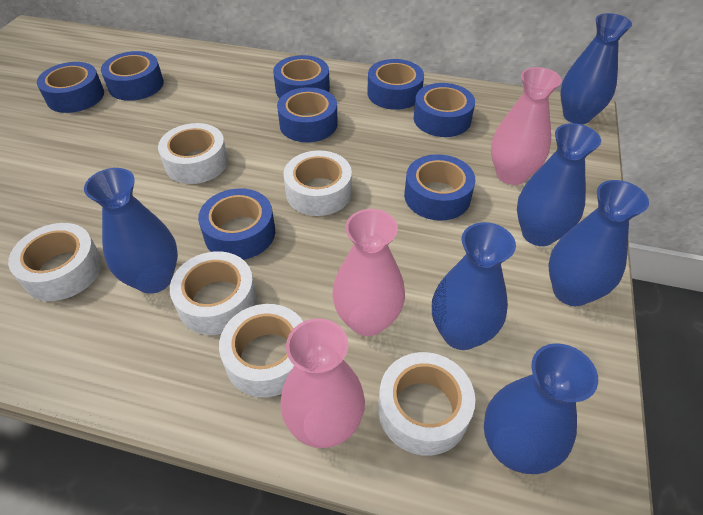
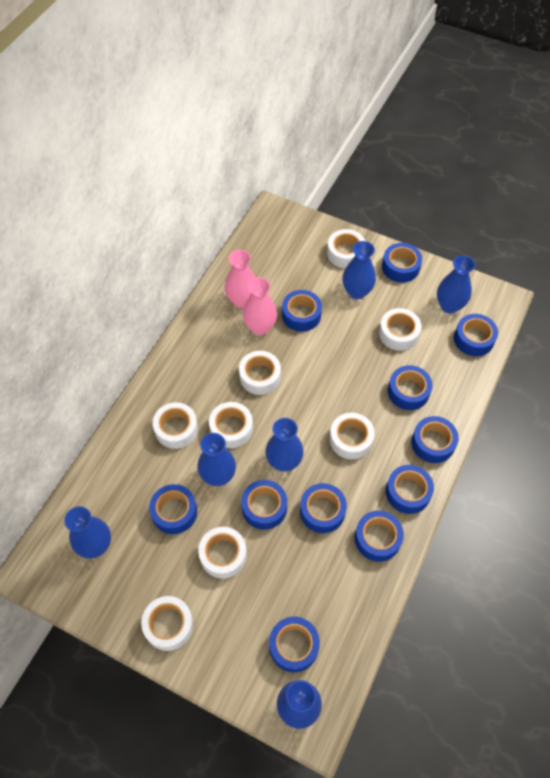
blue tape: 8 -> 11
pink vase: 3 -> 2
white tape: 6 -> 8

